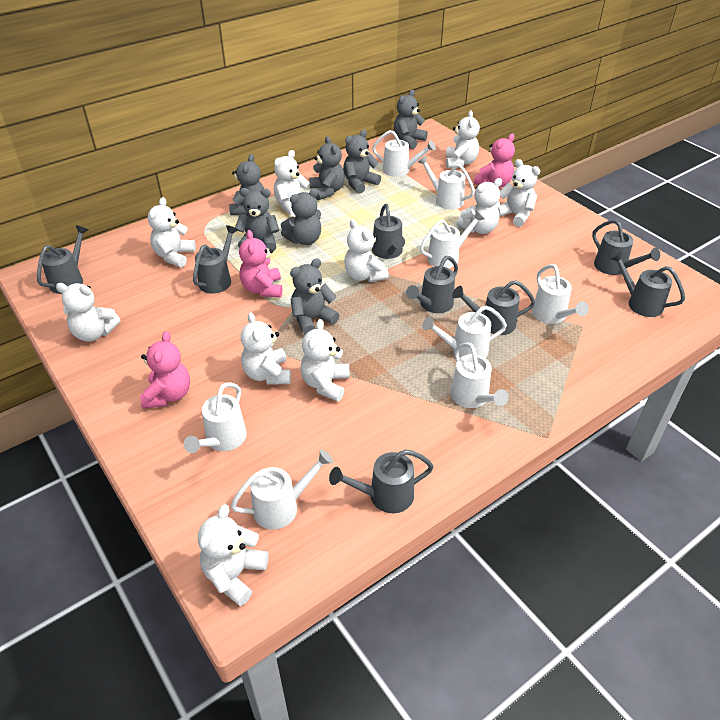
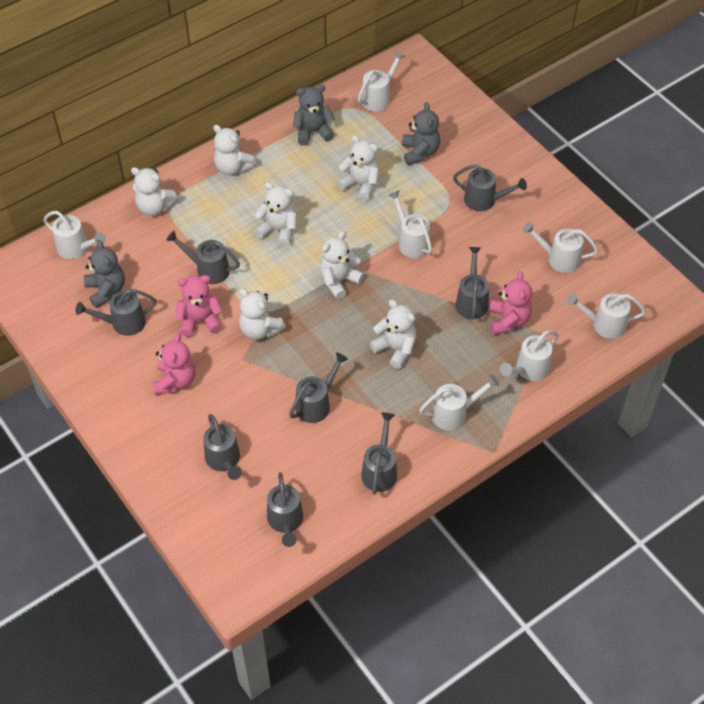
grey teddy bear: 7 -> 3
white teddy bear: 10 -> 7
white watering can: 8 -> 7

